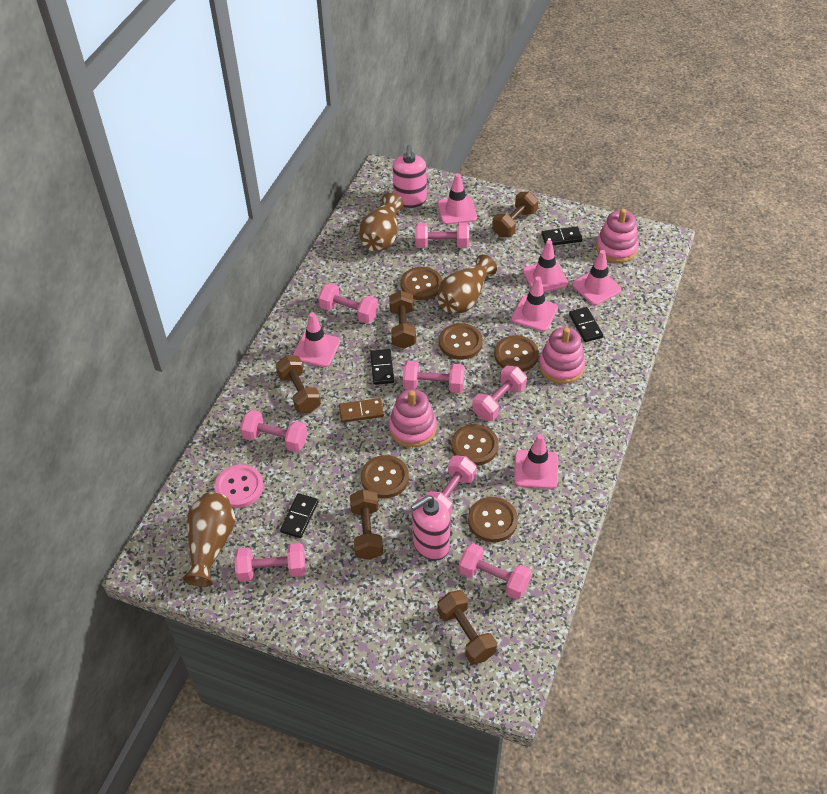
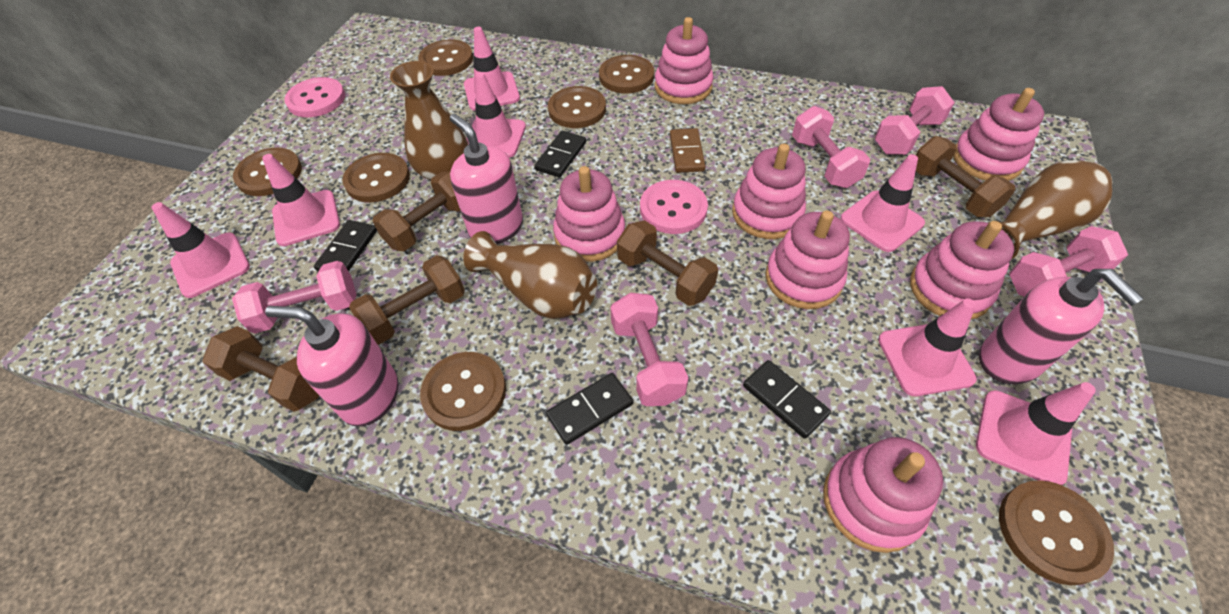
brown button: 6 -> 7
pink button: 1 -> 2
pink dumbbell: 8 -> 5
pink soap dispenser: 2 -> 3
pink stacking toy: 3 -> 7
pink traffic cone: 6 -> 7

